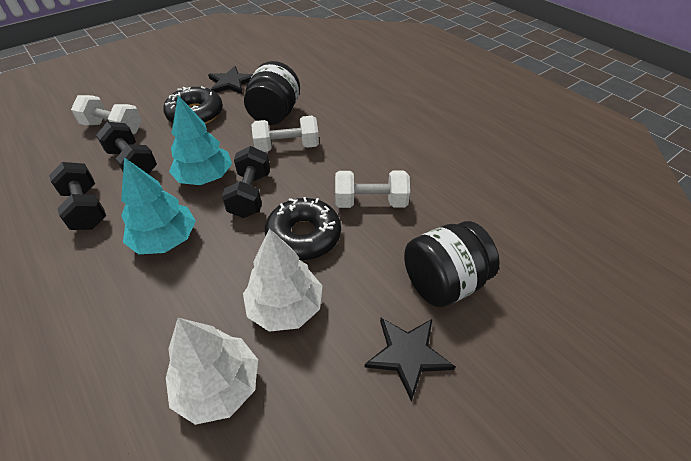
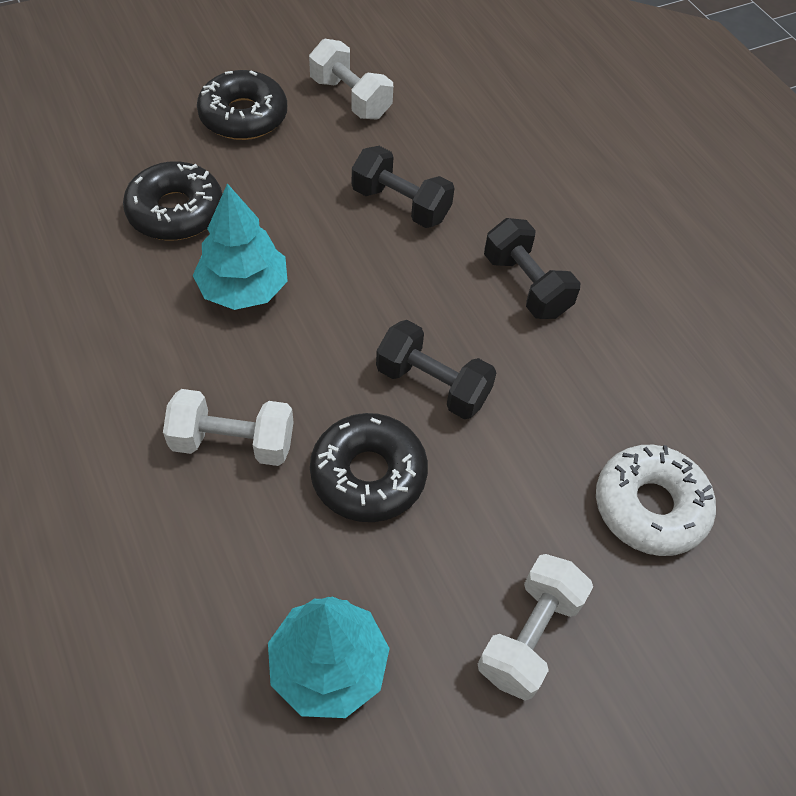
black donut: 2 -> 3
black jar: 2 -> 0
black star: 2 -> 0
white donut: 0 -> 1
white tree: 2 -> 0

